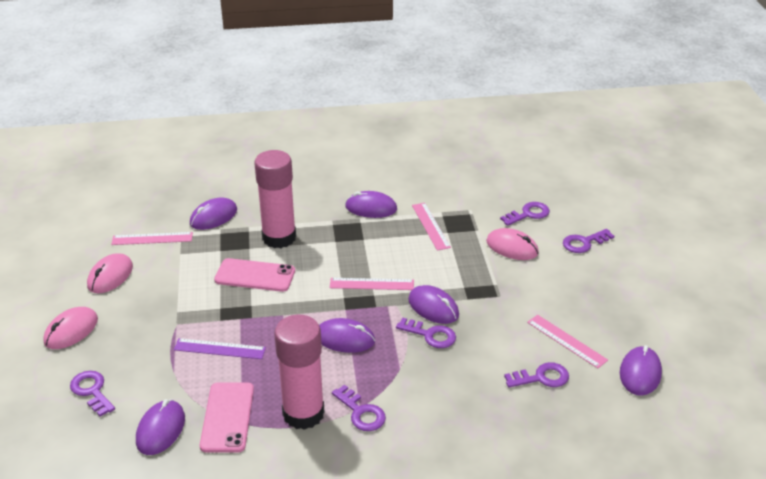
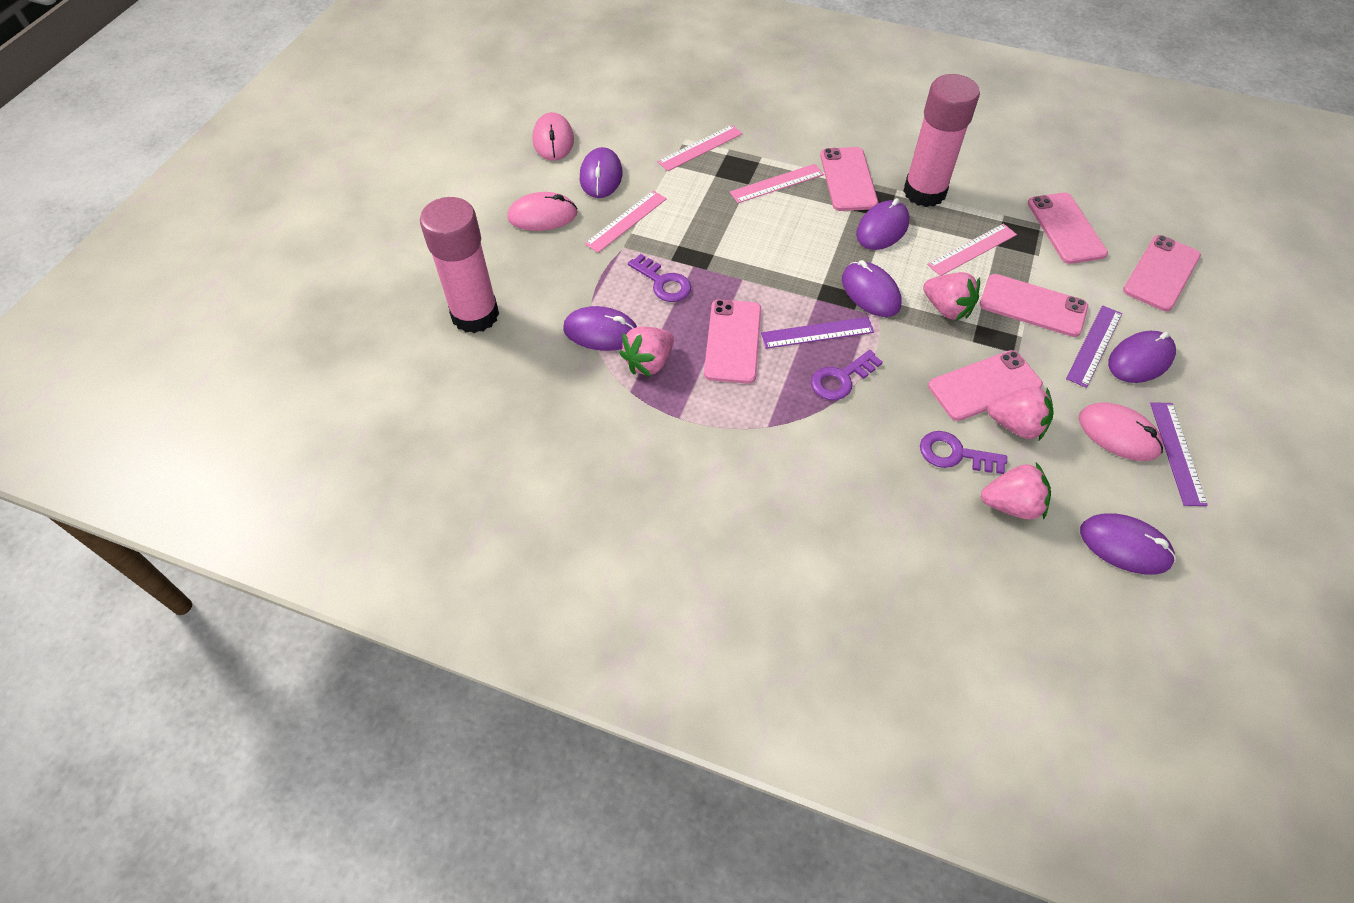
pink phone: 2 -> 6
pink strawberry: 0 -> 4
purple key: 6 -> 3
purple ruler: 1 -> 3

